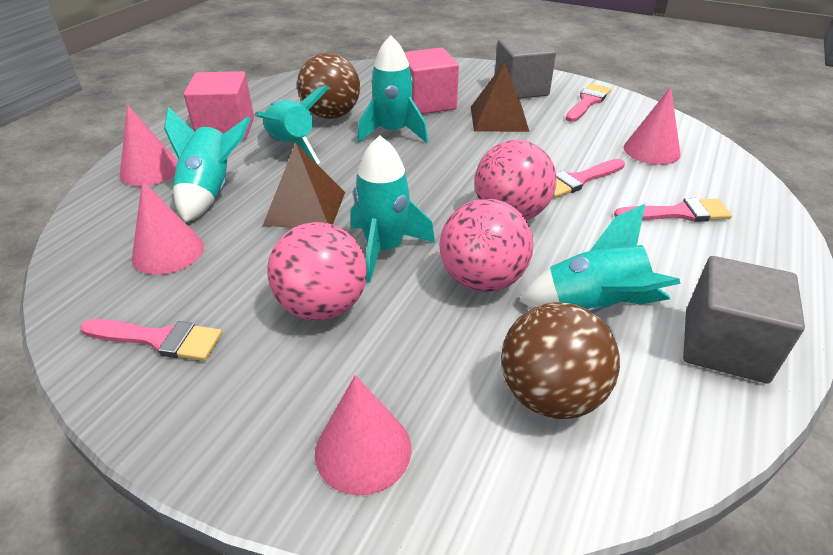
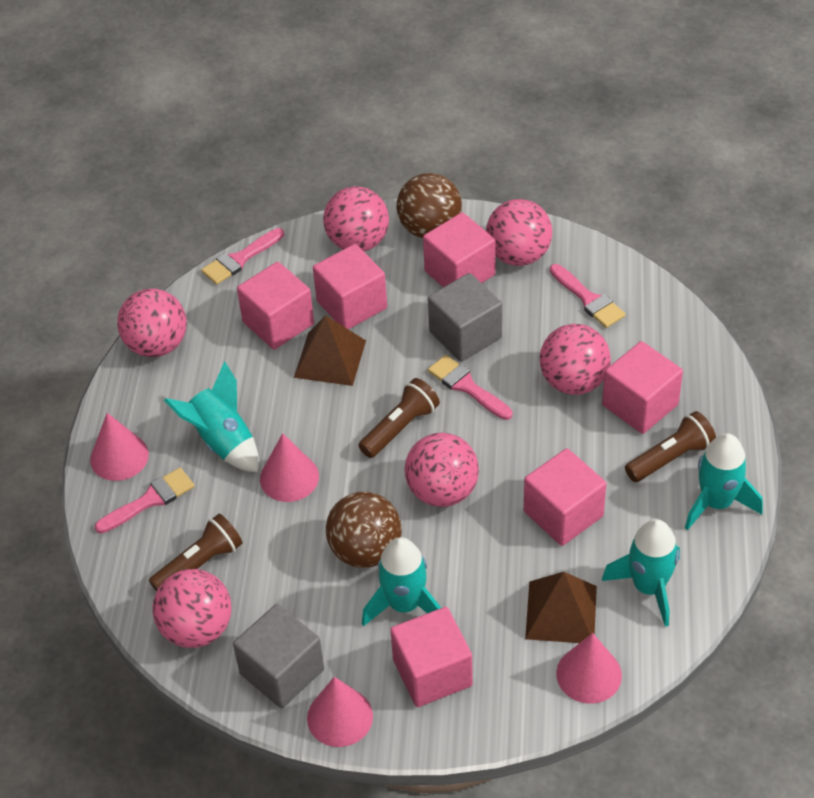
brown flashlight: 0 -> 3
pink ball: 3 -> 6
pink cube: 2 -> 6
turquoise rocket: 5 -> 4

